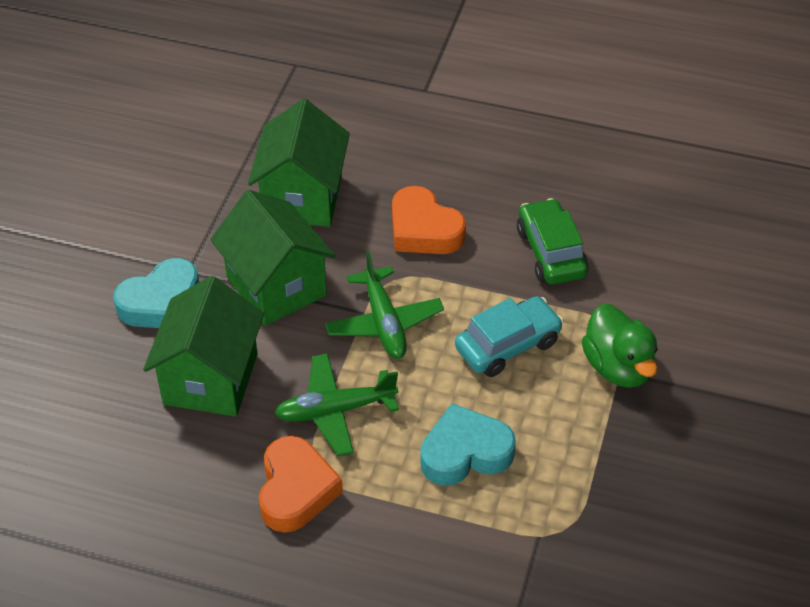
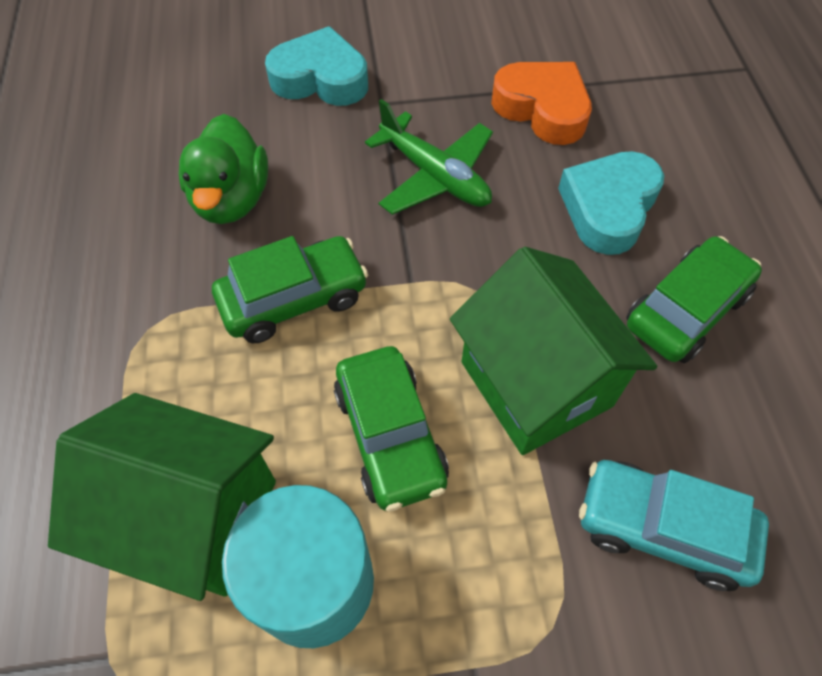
green car: 1 -> 3
green house: 3 -> 2
green plane: 2 -> 1
orange heart: 2 -> 1
turquoise cylinder: 0 -> 1

